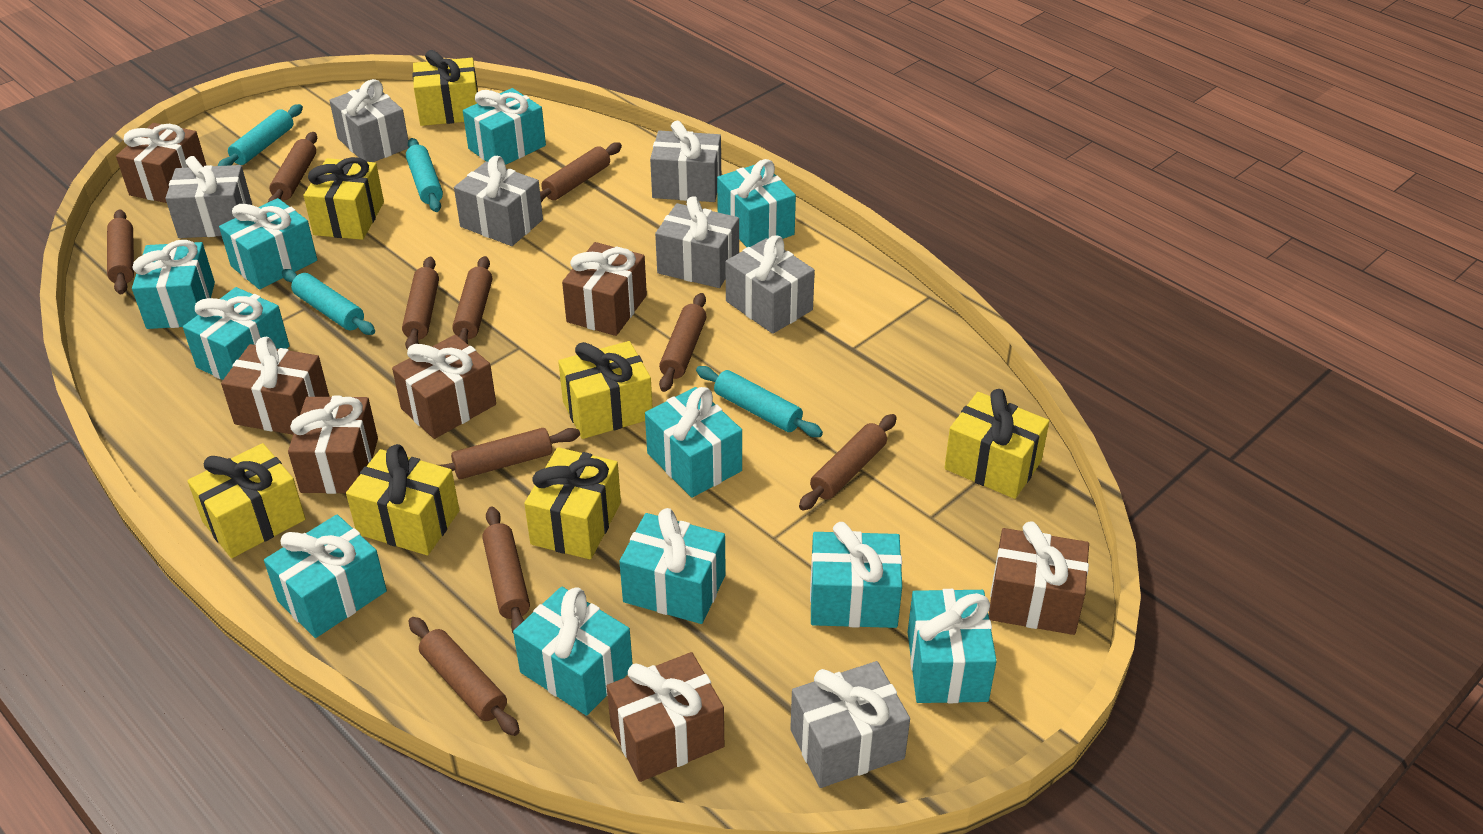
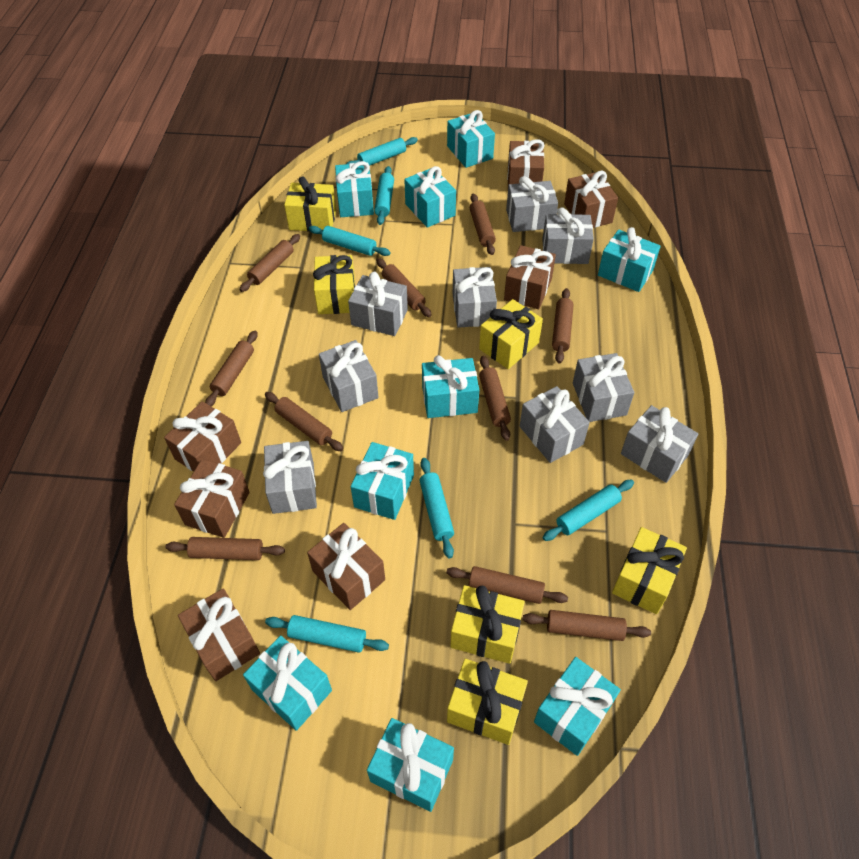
grey gift: 7 -> 9
turquoise gift: 11 -> 9
turquoise rolling pin: 4 -> 6
yellow gift: 7 -> 6

